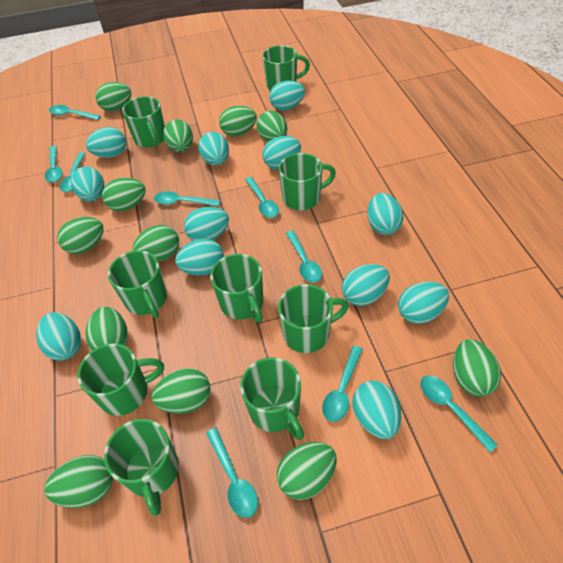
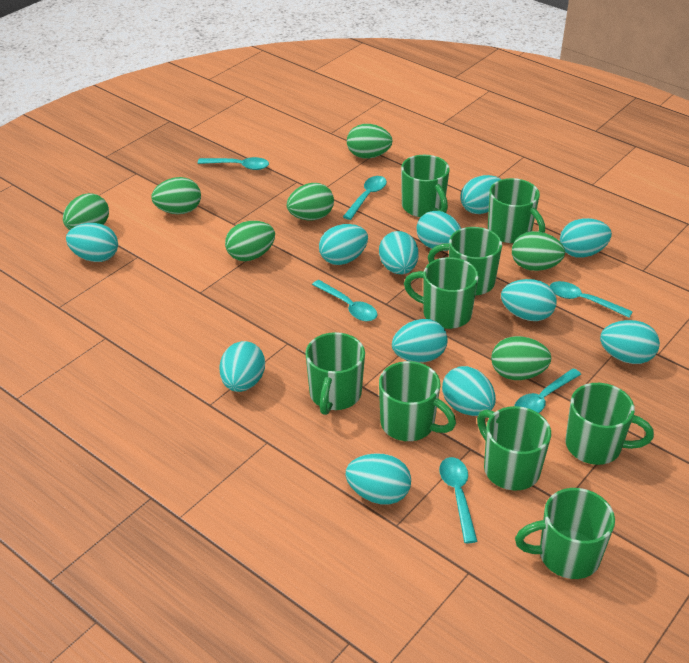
green egg: 12 -> 7
turquoise spoon: 9 -> 6

